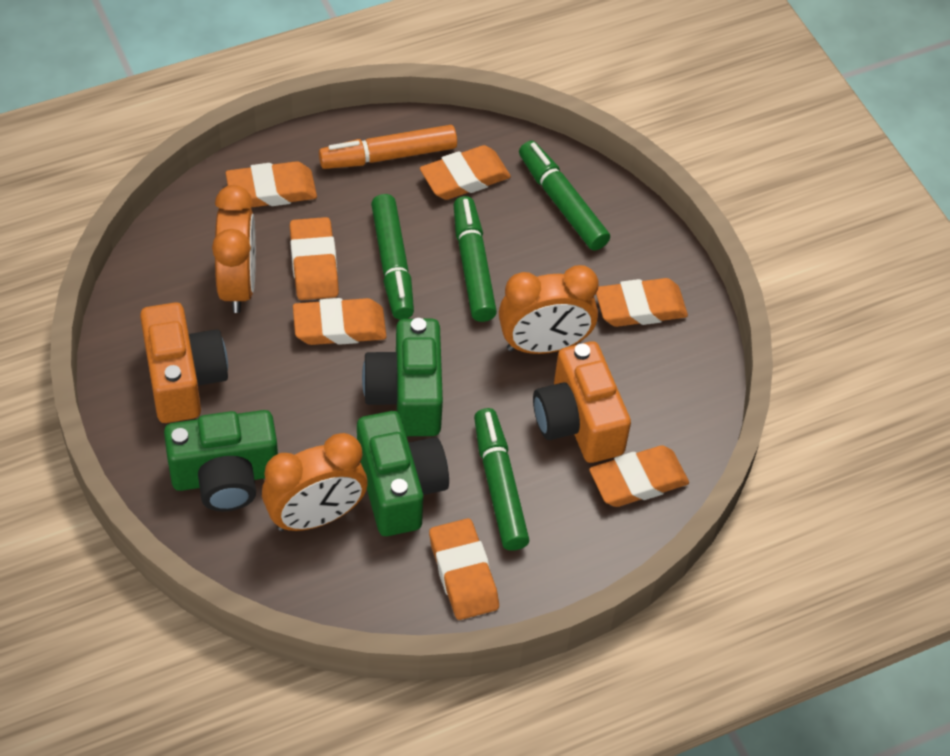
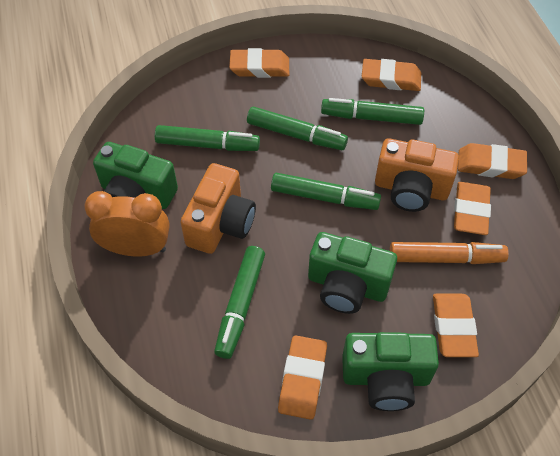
green marker: 4 -> 5
orange clock: 3 -> 1
orange eraser: 7 -> 6

